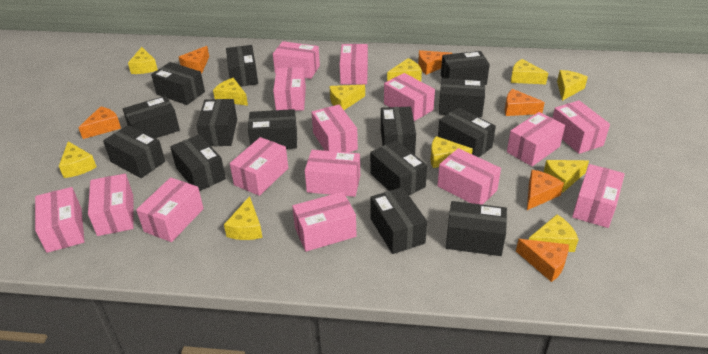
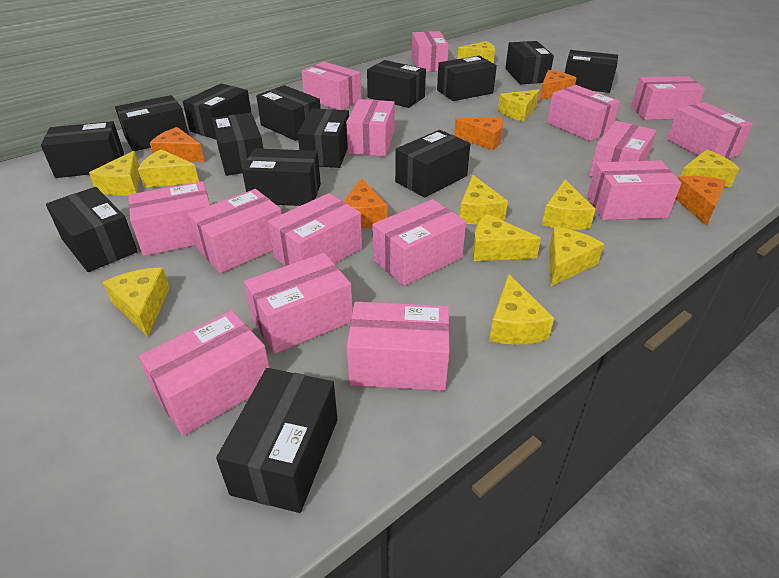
orange cheese: 6 -> 5

